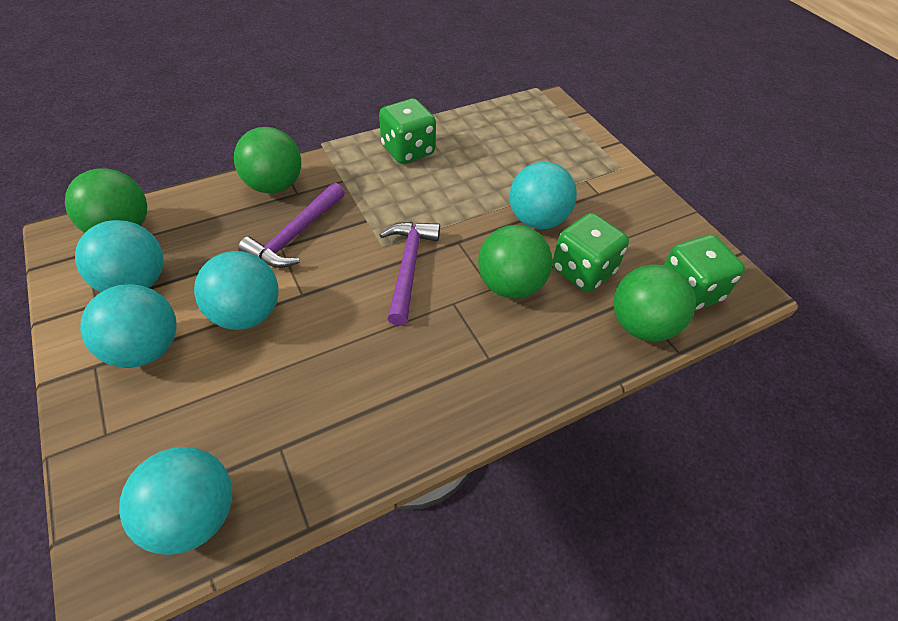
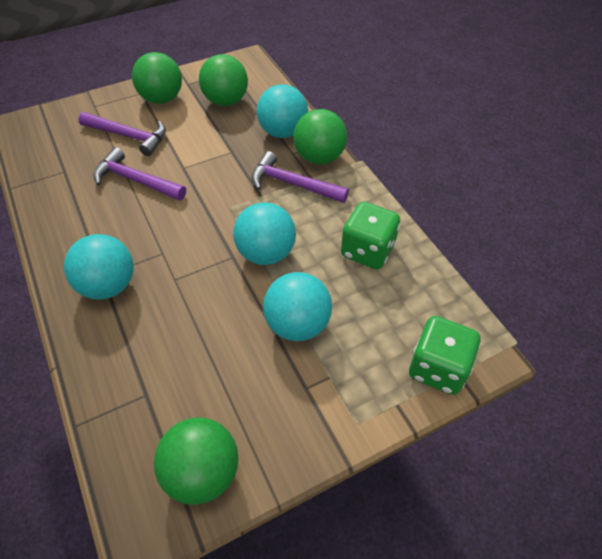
green dice: 3 -> 2
purple hammer: 2 -> 3
turquoise ball: 5 -> 4

